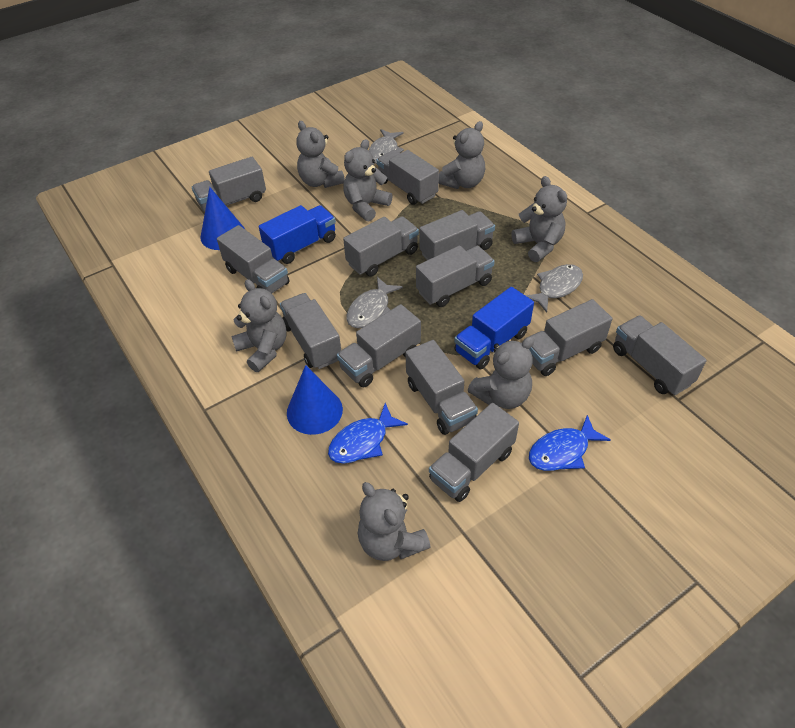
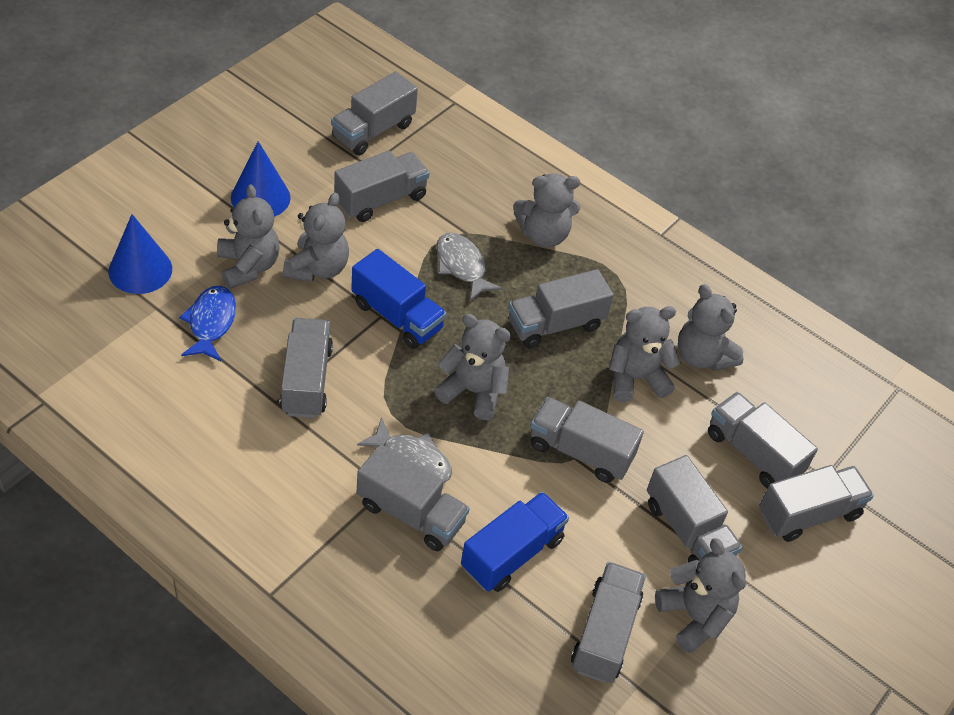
blue fish: 2 -> 1
grey fish: 3 -> 2
grey truck: 12 -> 10

